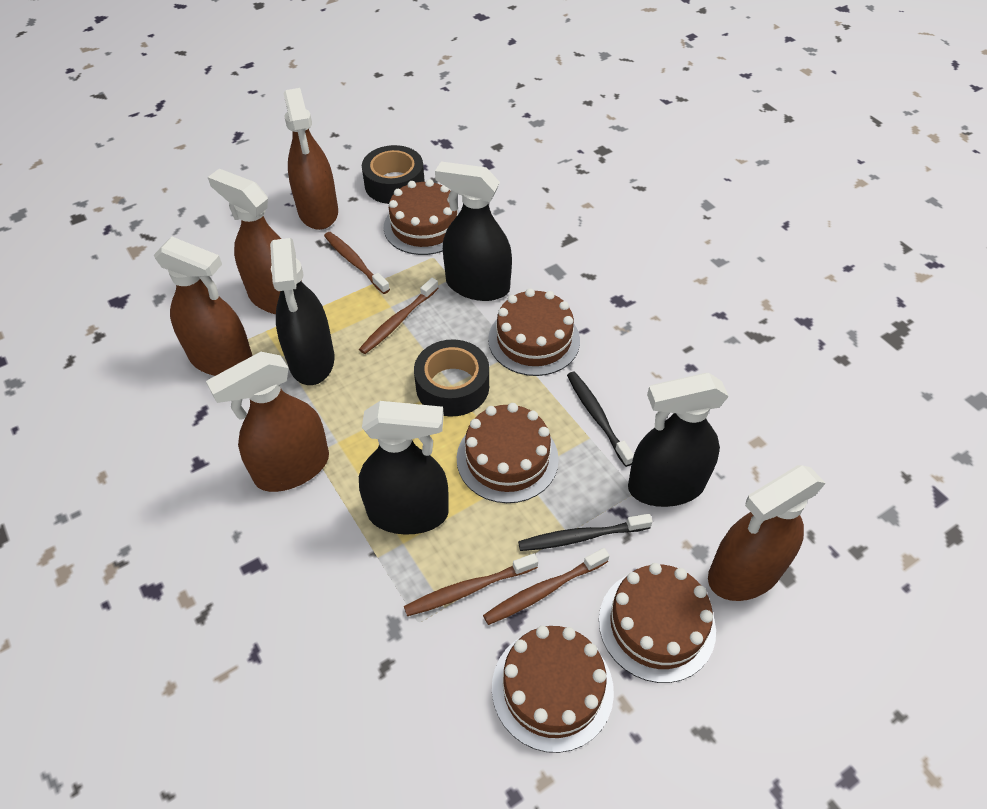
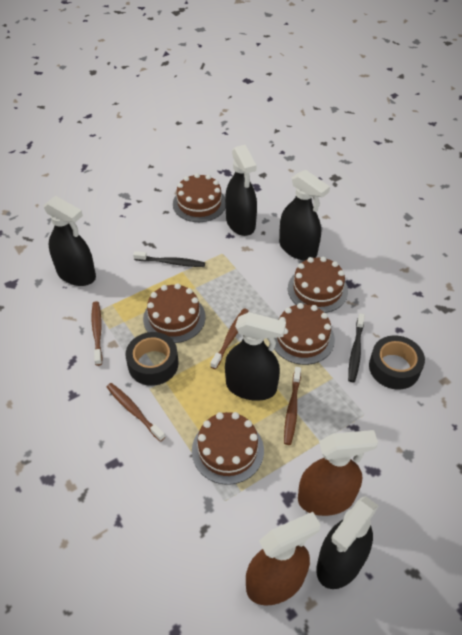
black spray bottle: 4 -> 5
brown spray bottle: 5 -> 2

